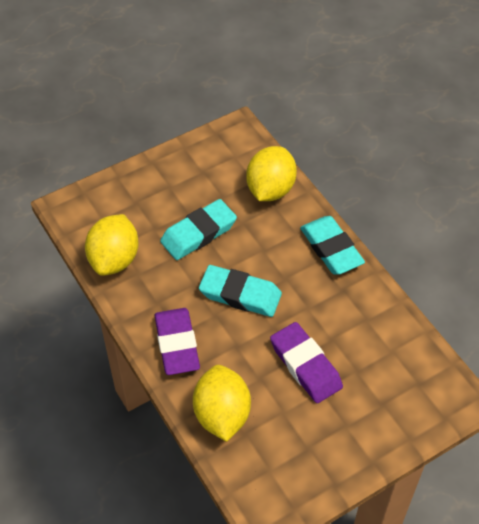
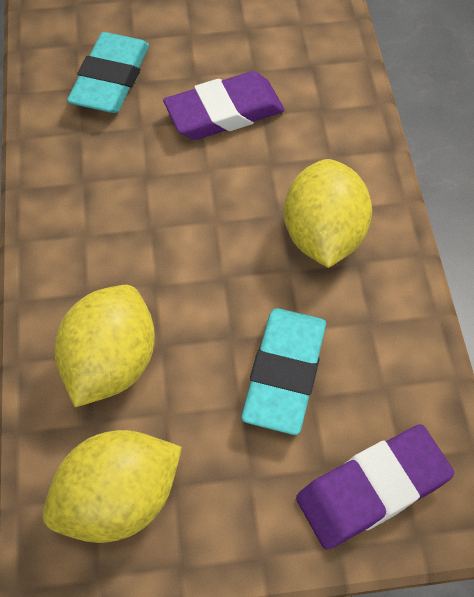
turquoise eraser: 3 -> 2

